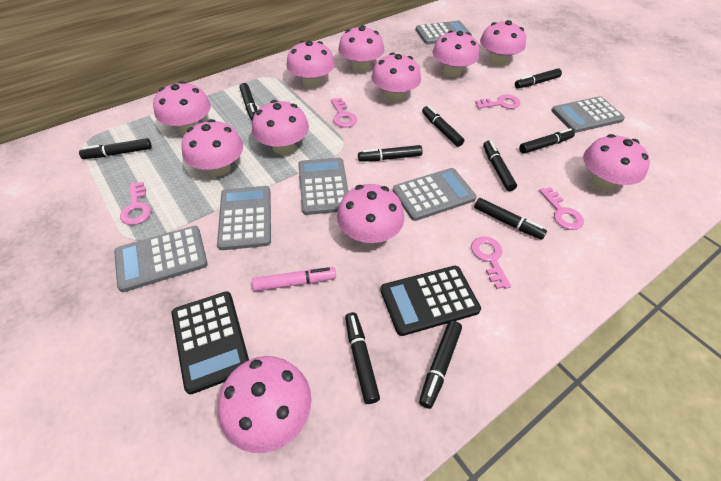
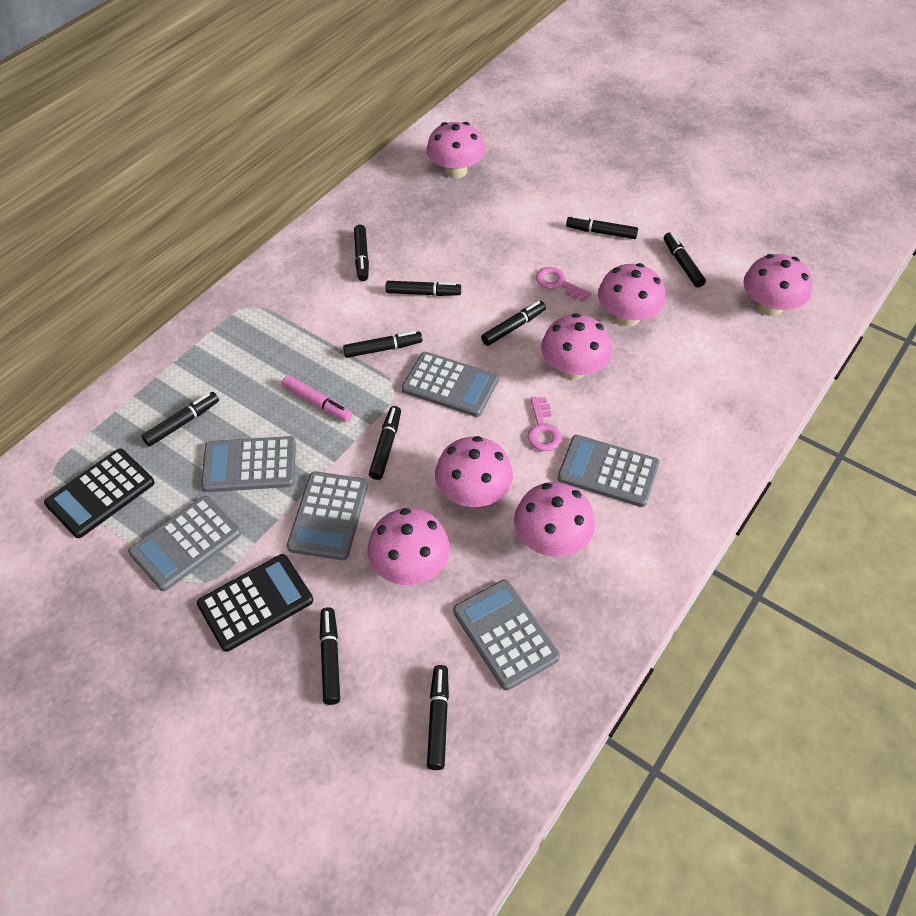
pink key: 5 -> 2
pink mushroom: 11 -> 7

